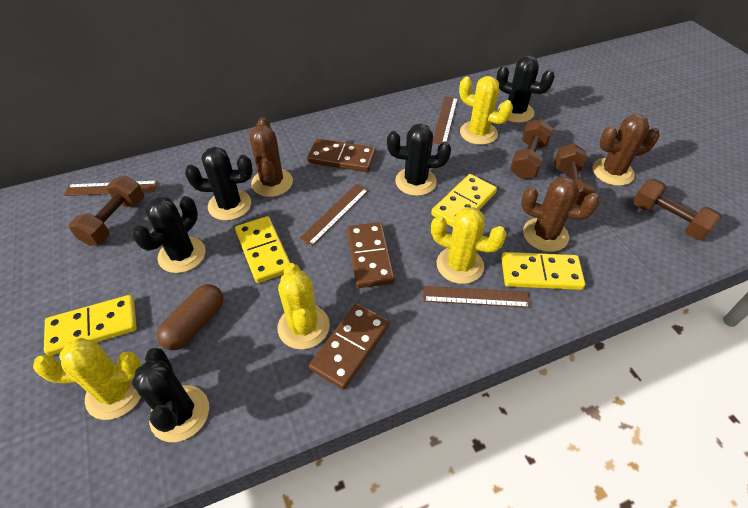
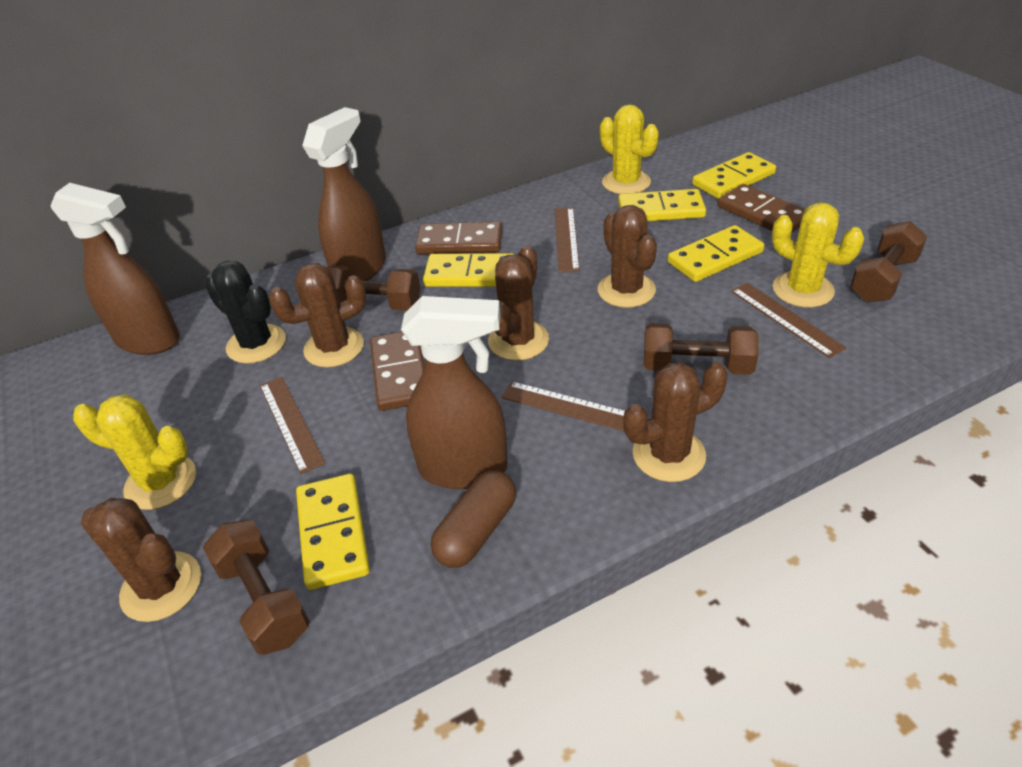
black cactus: 5 -> 1
brown cactus: 3 -> 5
brown spray bottle: 0 -> 3
yellow cactus: 4 -> 3
yellow domino: 4 -> 5

